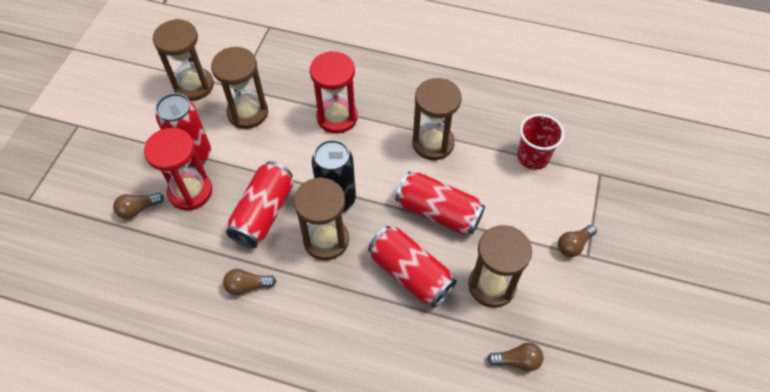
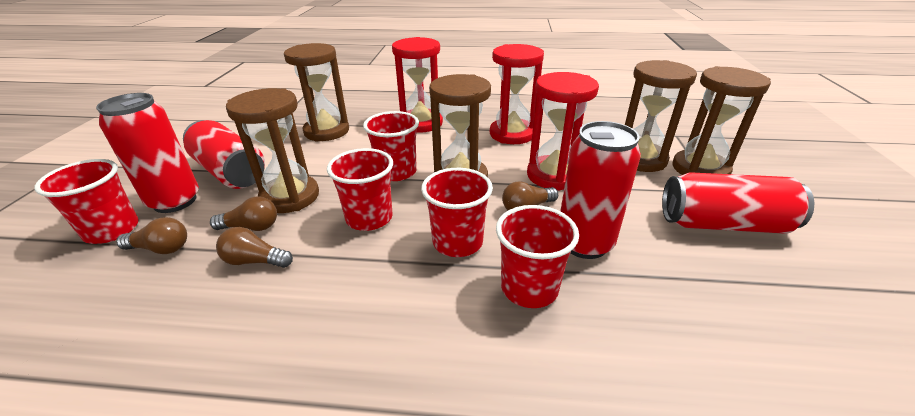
black can: 1 -> 0
red cup: 1 -> 5
red hourglass: 2 -> 3

